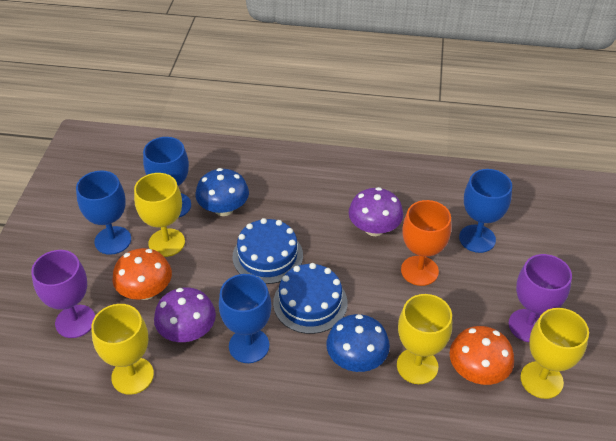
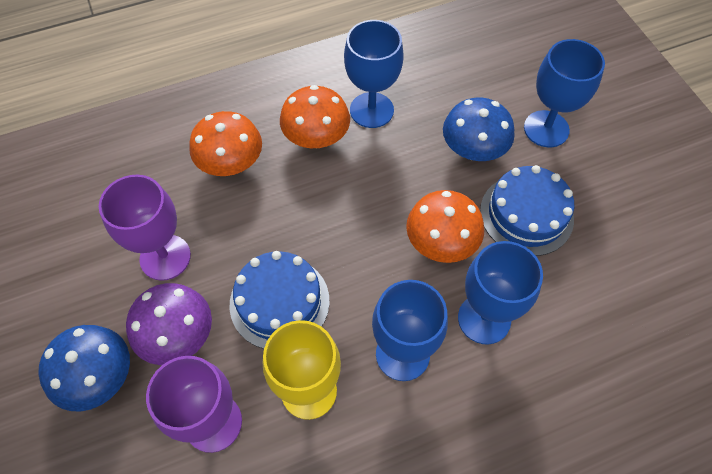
orange goblet: 1 -> 0
orange mushroom: 2 -> 3
purple mushroom: 2 -> 1
yellow goblet: 4 -> 1

